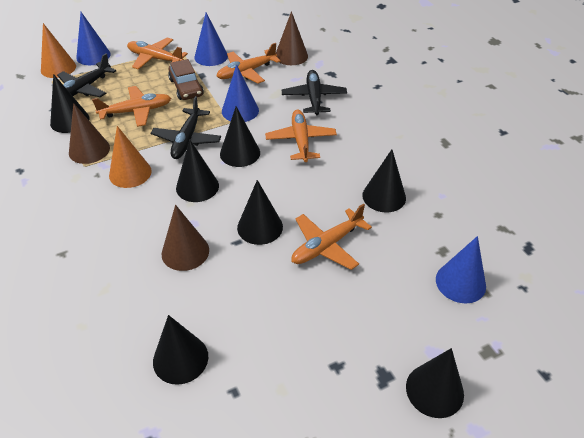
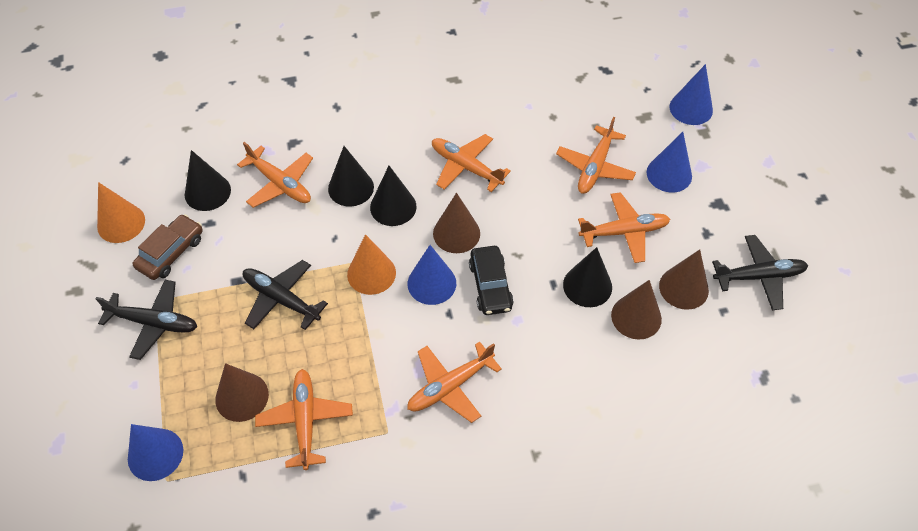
black car: 0 -> 1
black cone: 7 -> 4
brown cone: 3 -> 4
orange plane: 5 -> 6

